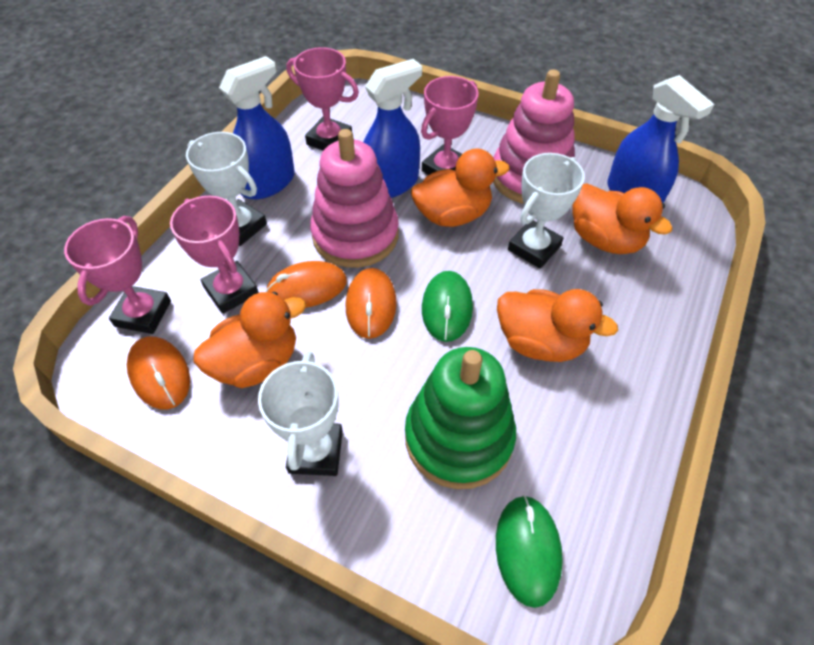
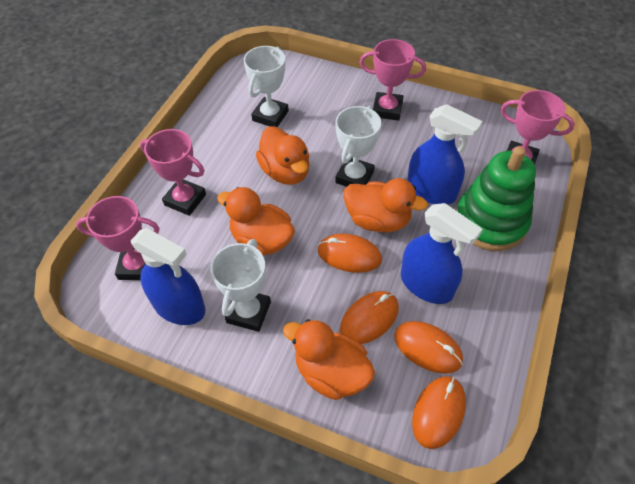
green mouse: 2 -> 0
orange mouse: 3 -> 4
pink stacking toy: 2 -> 0

